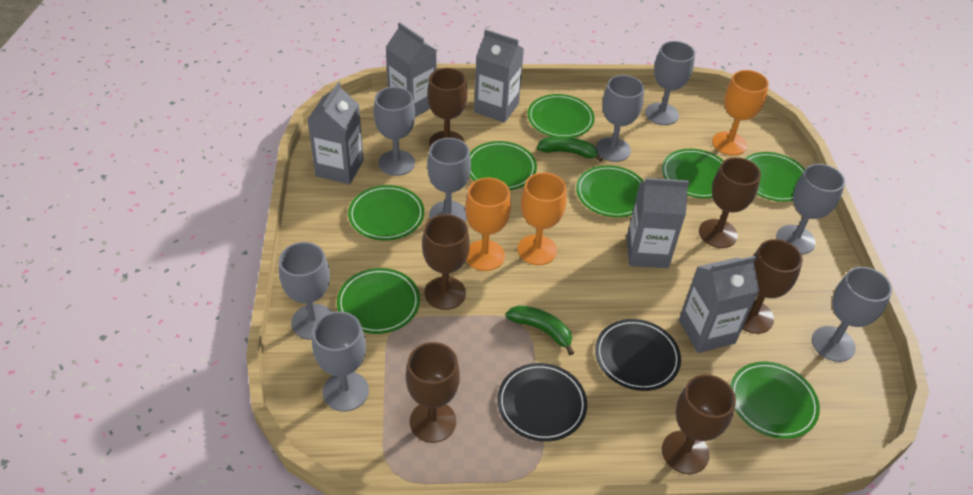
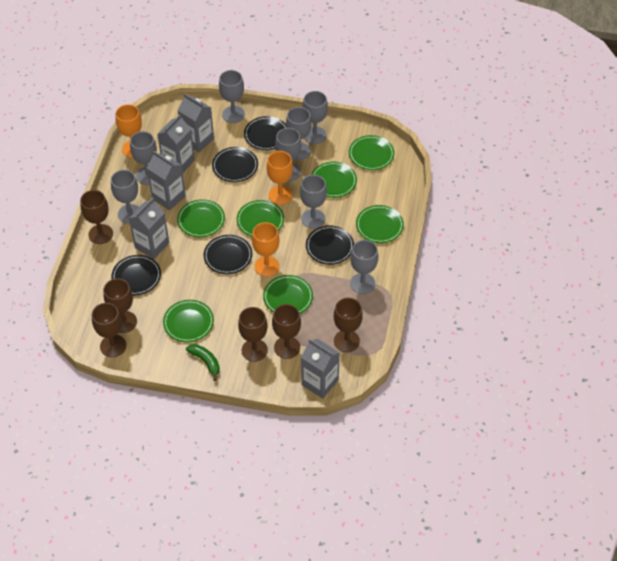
black plate: 2 -> 5
green banana: 2 -> 1
green plate: 8 -> 7

